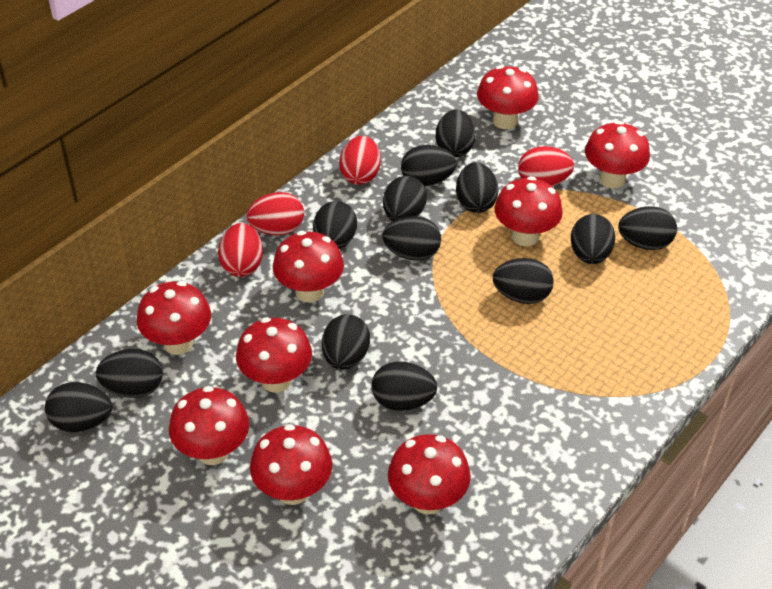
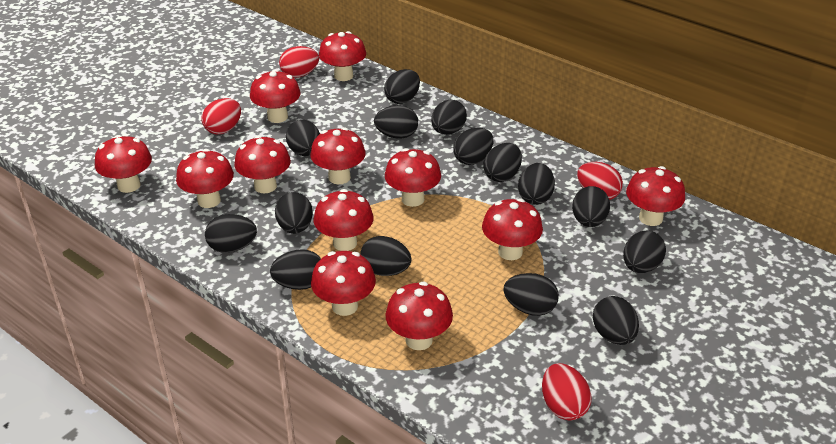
black egg: 13 -> 15
red mushroom: 9 -> 12

